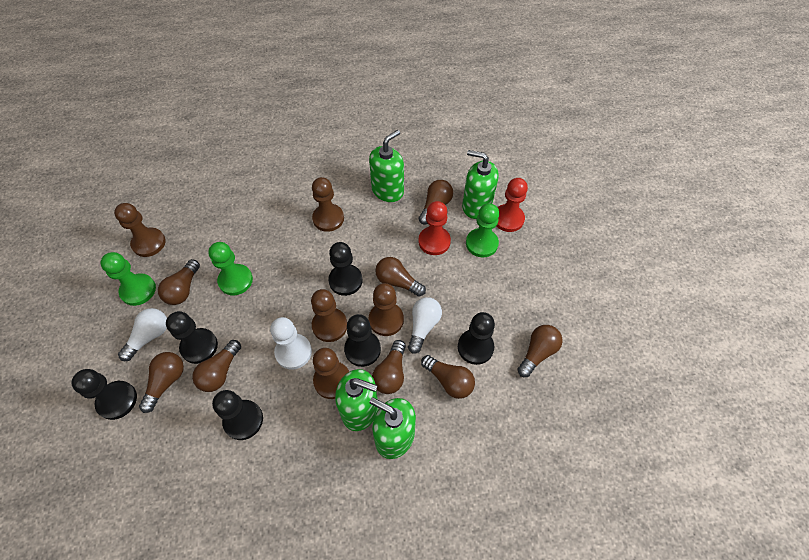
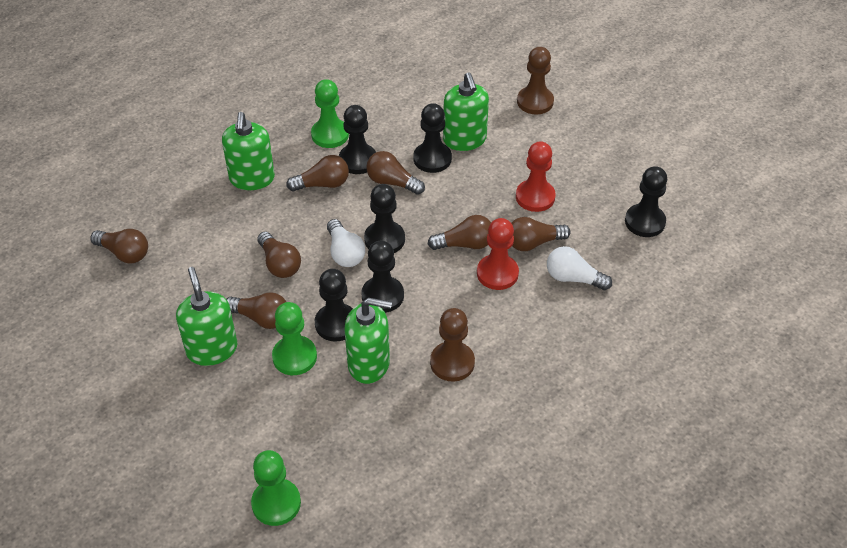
brown light bulb: 8 -> 7
brown pawn: 5 -> 2
white pawn: 1 -> 0

